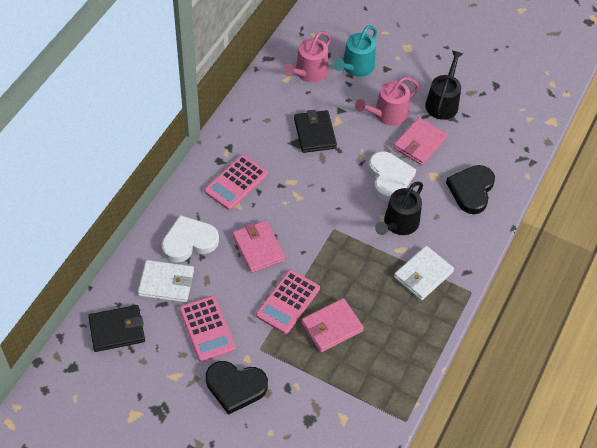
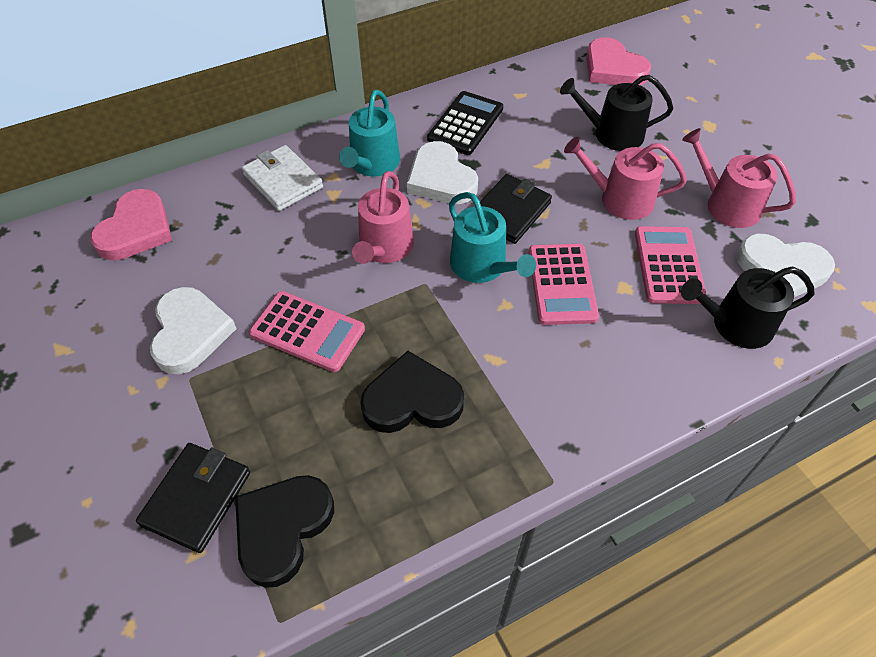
black calculator: 0 -> 1
pink heart: 0 -> 2
pink wallet: 3 -> 0
pink watering can: 2 -> 3
turquoise watering can: 1 -> 2
white heart: 2 -> 3
white wallet: 2 -> 1

